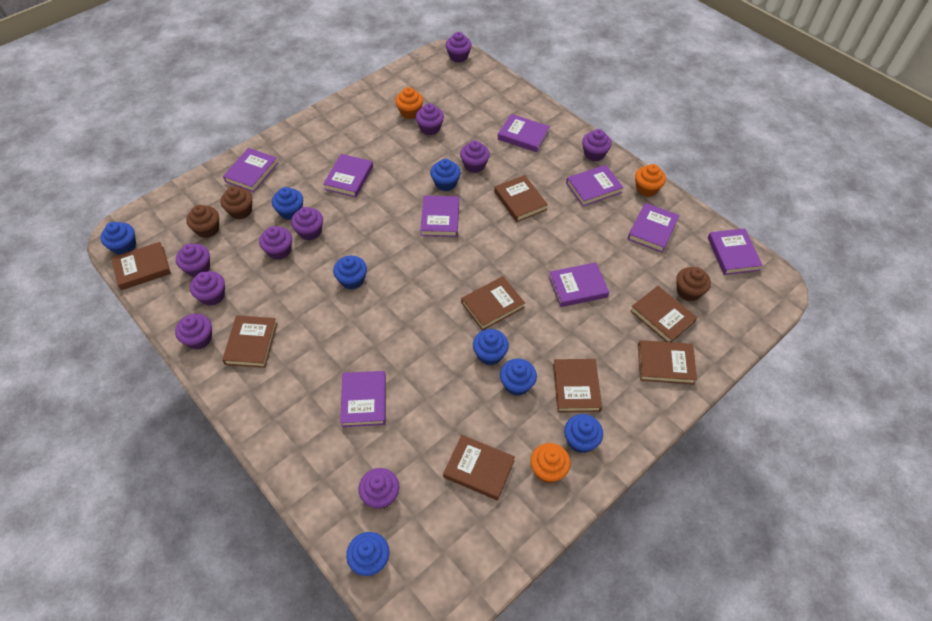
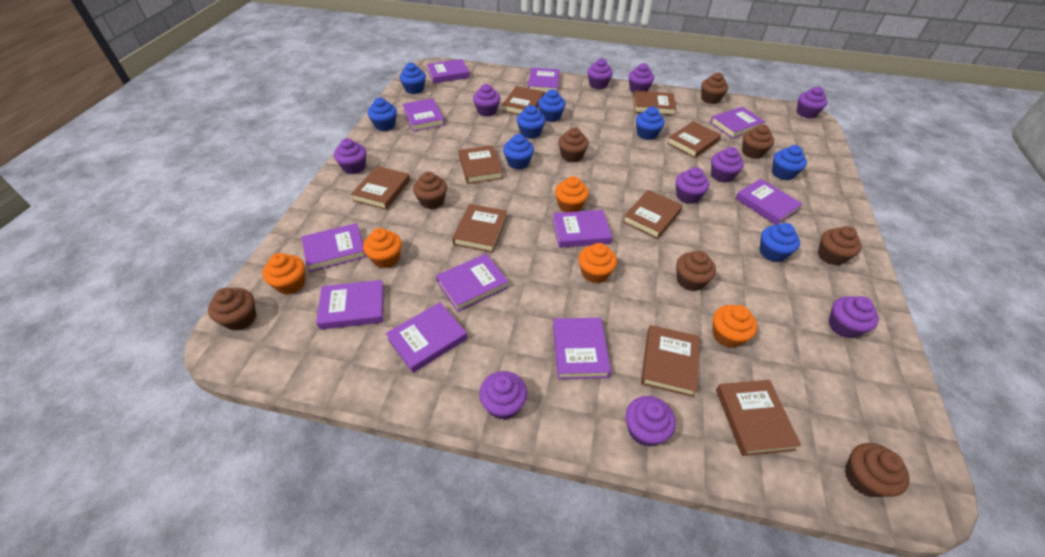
brown book: 8 -> 9
brown cupcake: 3 -> 8
orange cupcake: 3 -> 5
purple book: 9 -> 11

